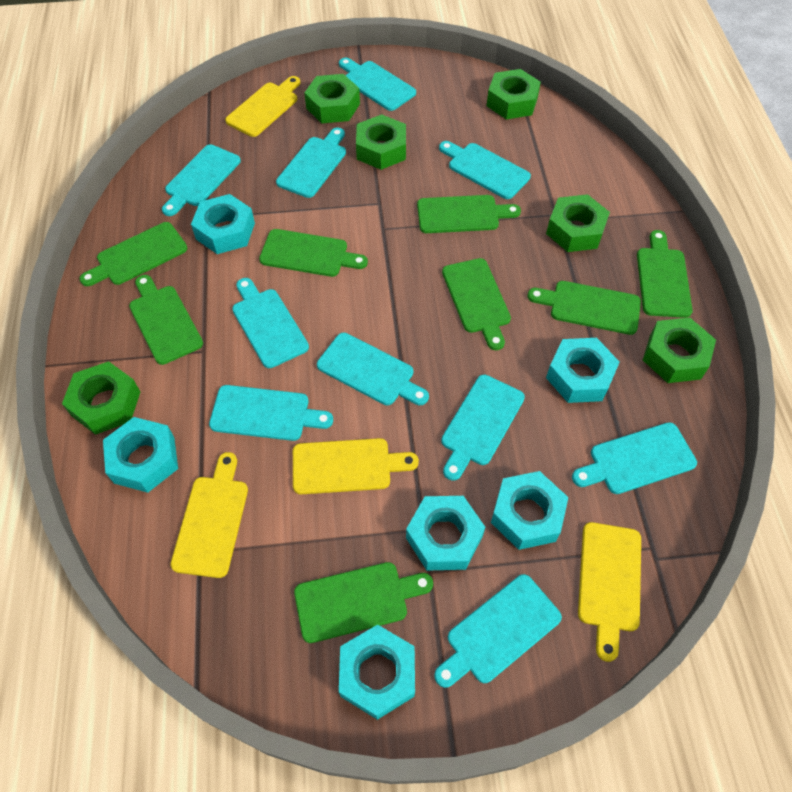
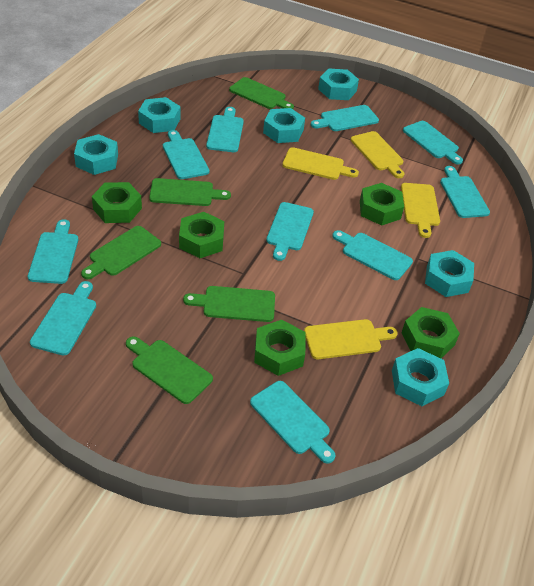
green cutting board: 8 -> 5
green nut: 6 -> 5

